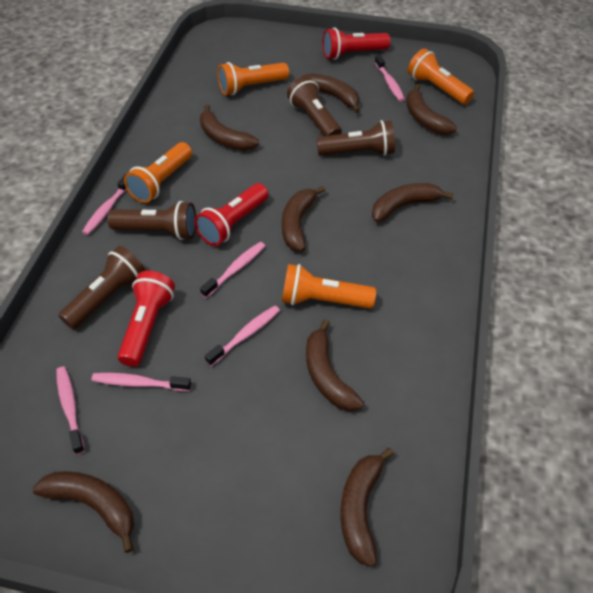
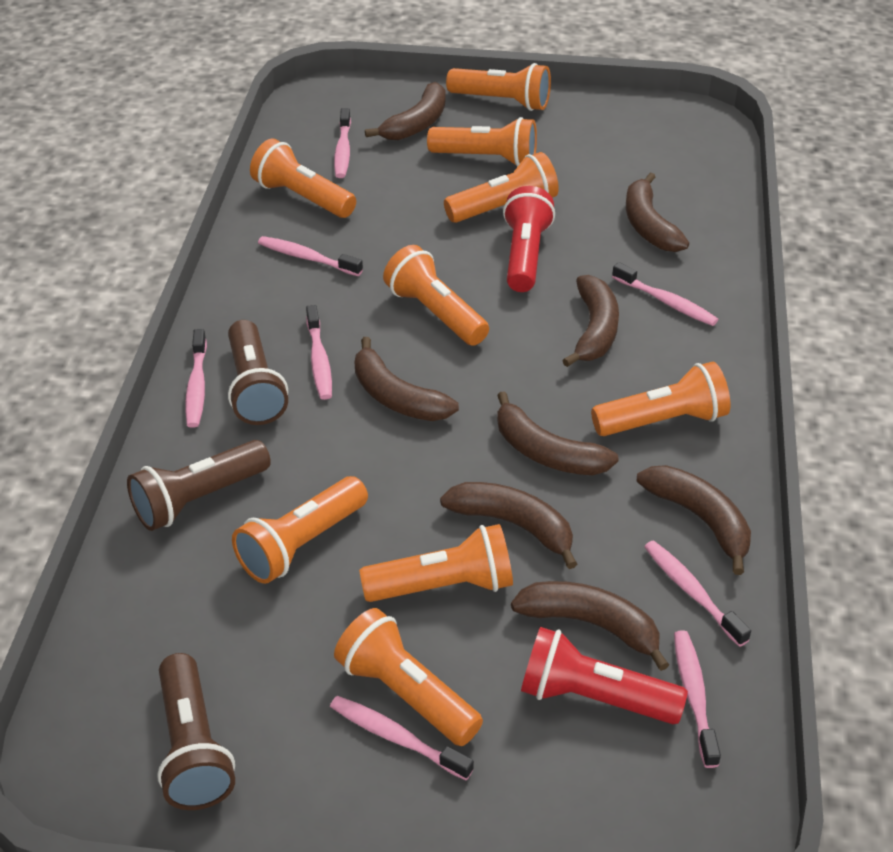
brown flashlight: 4 -> 3
orange flashlight: 4 -> 9
pink toothbrush: 6 -> 8
red flashlight: 3 -> 2

